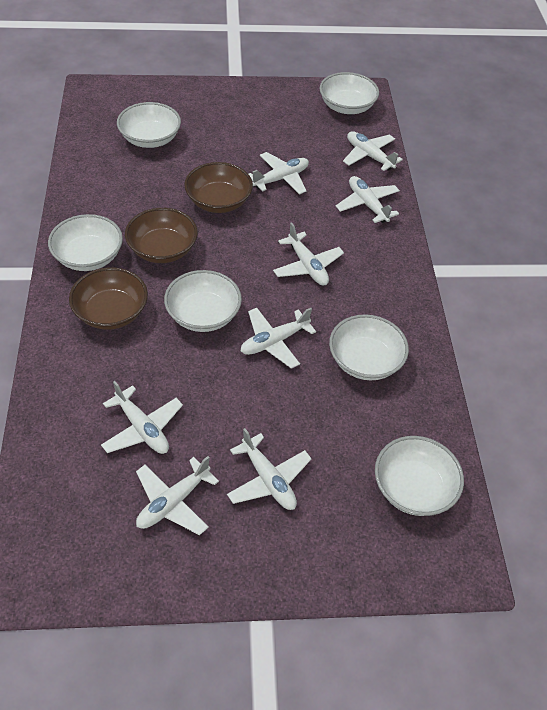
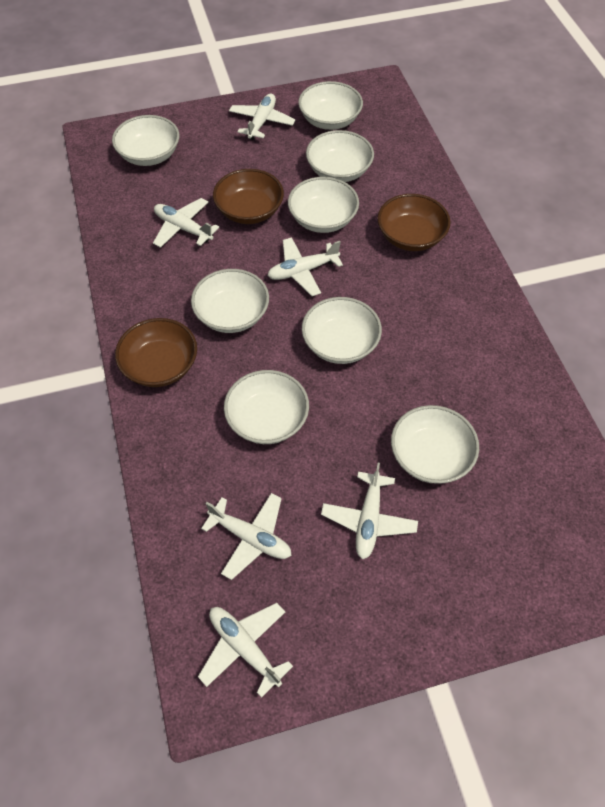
white bowl: 6 -> 8
white plane: 8 -> 6

